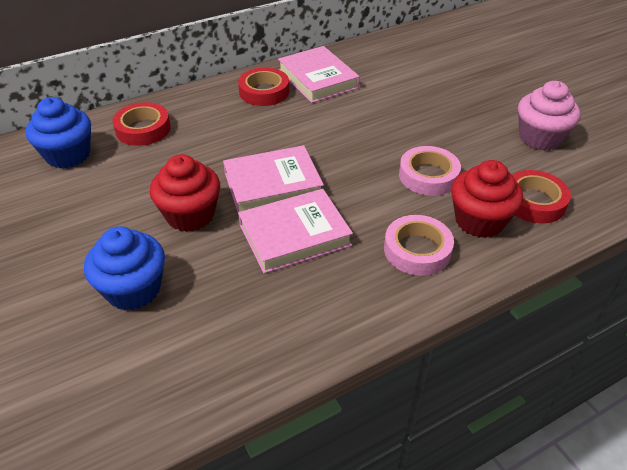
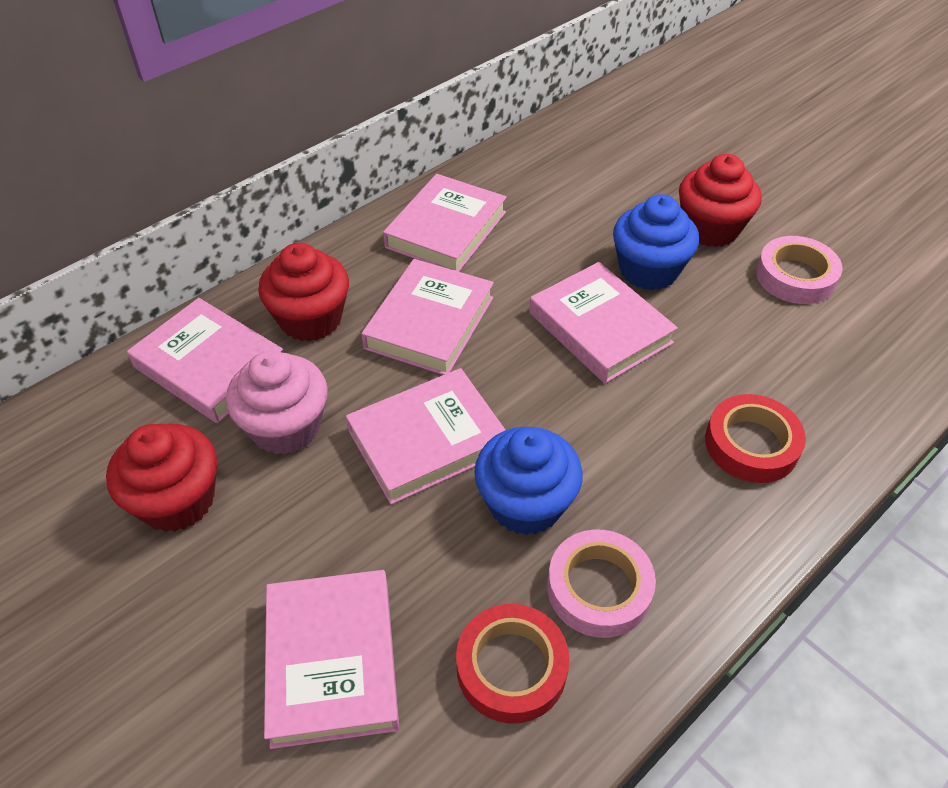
pink book: 3 -> 6
red cupcake: 2 -> 3
red tape: 3 -> 2

